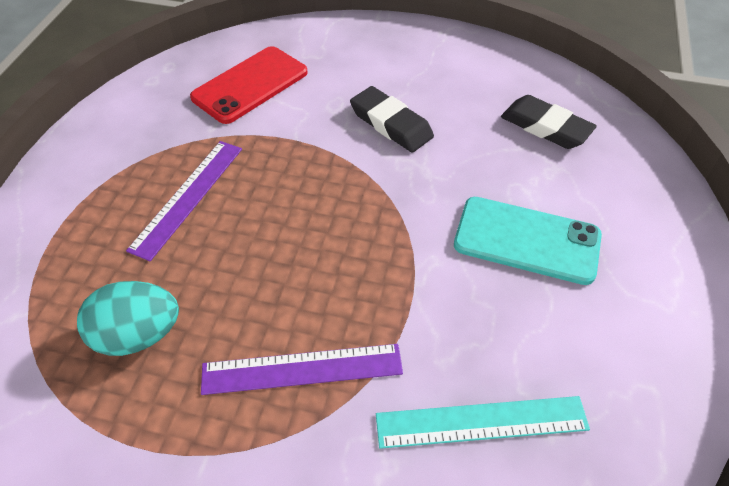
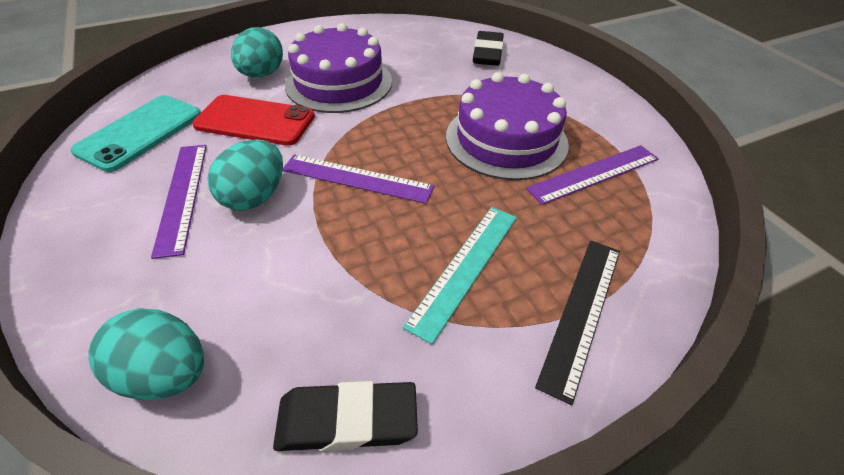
black ruler: 0 -> 1
purple cake: 0 -> 2
purple ruler: 2 -> 3
turquoise egg: 1 -> 3

